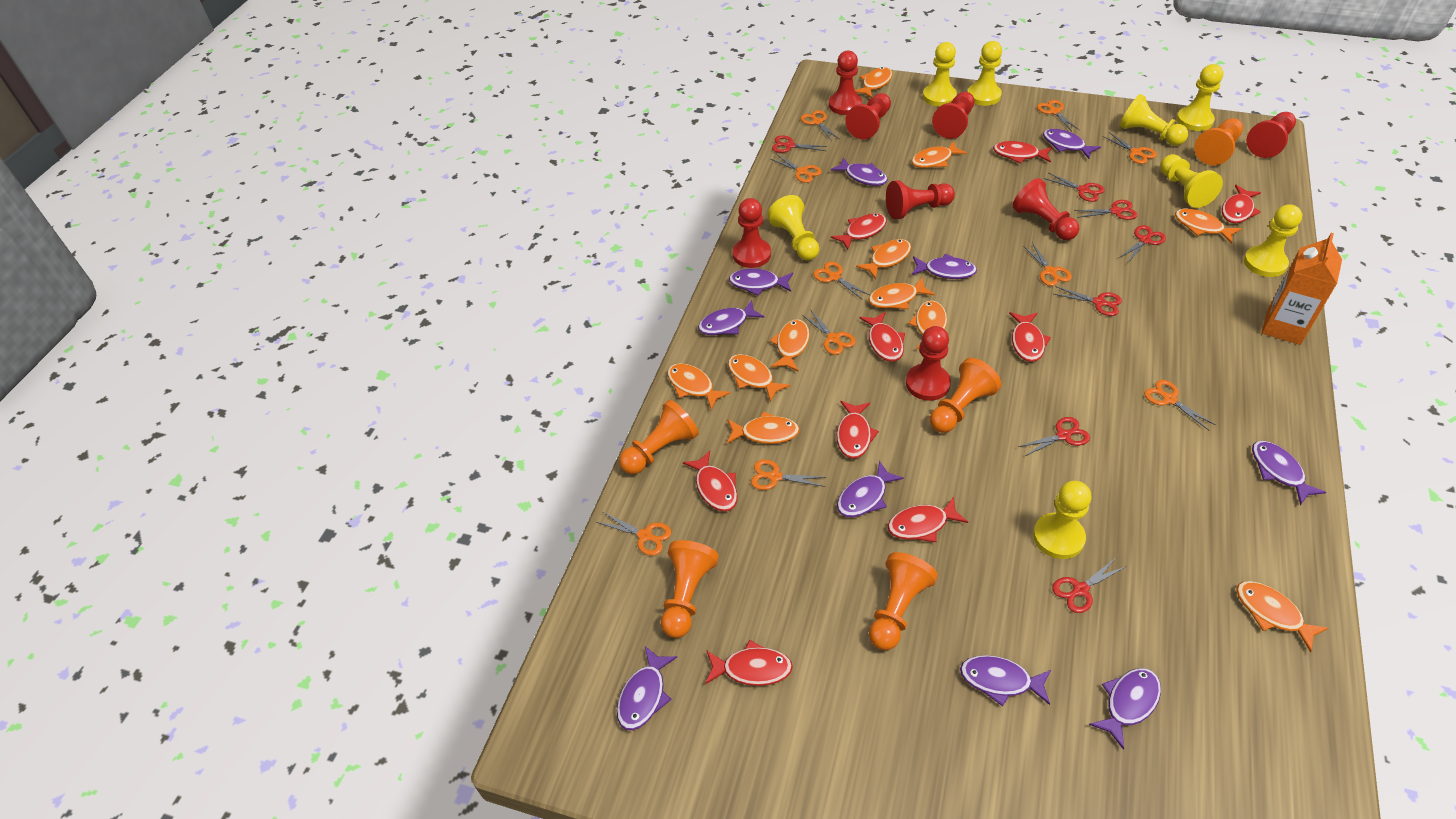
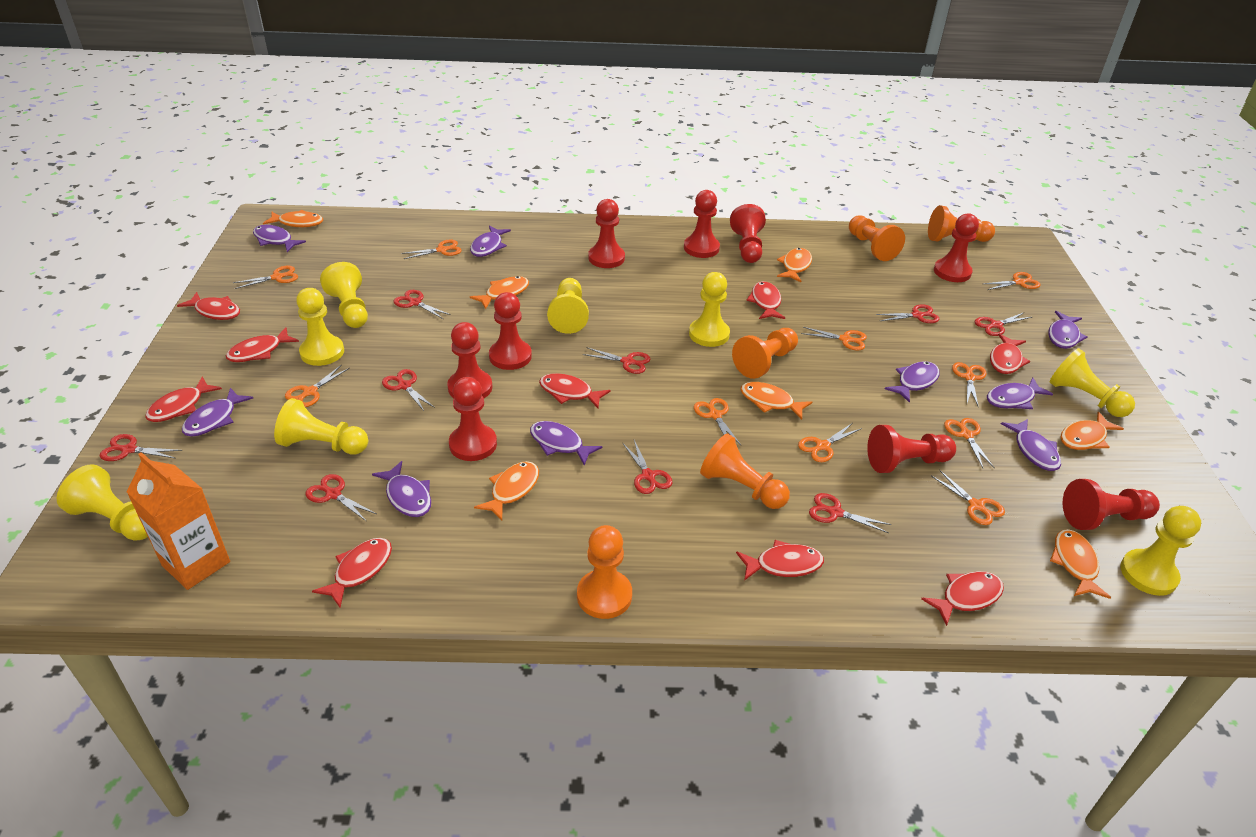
orange fish: 11 -> 7
purple fish: 10 -> 9
red pawn: 8 -> 9
red scissors: 7 -> 9

